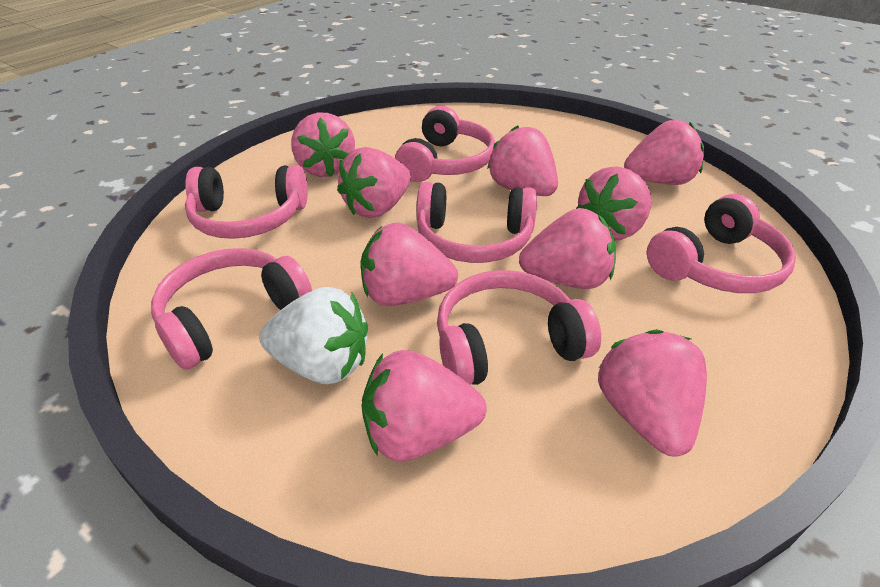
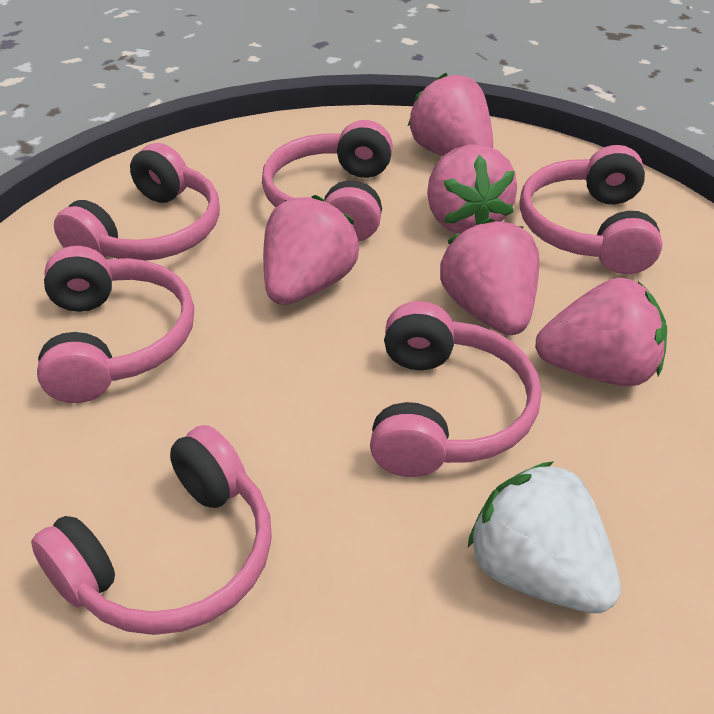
pink strawberry: 9 -> 5

